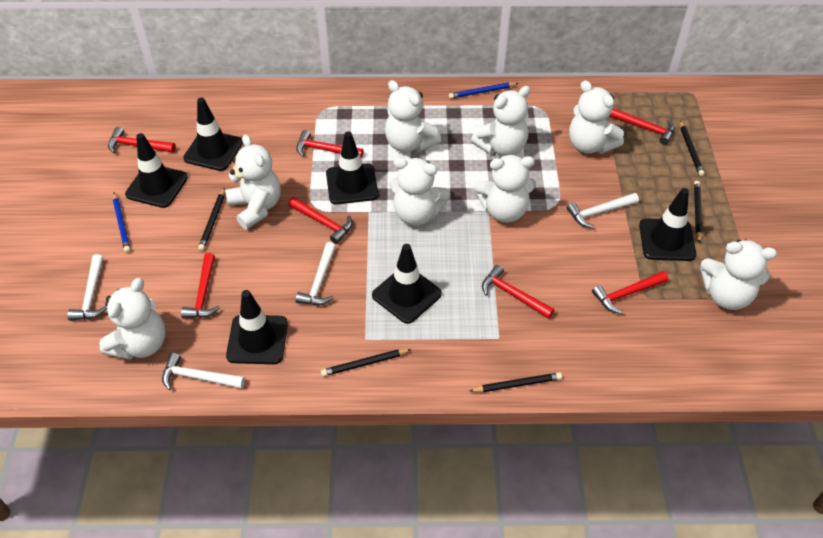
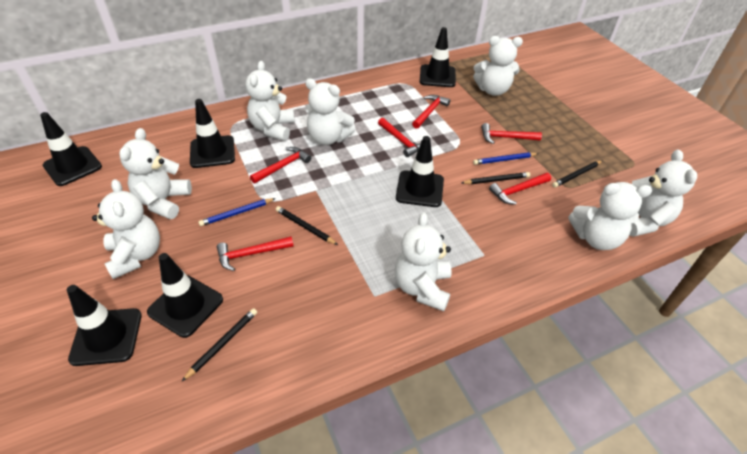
black pencil: 5 -> 4
red hammer: 7 -> 6
white hammer: 4 -> 0

